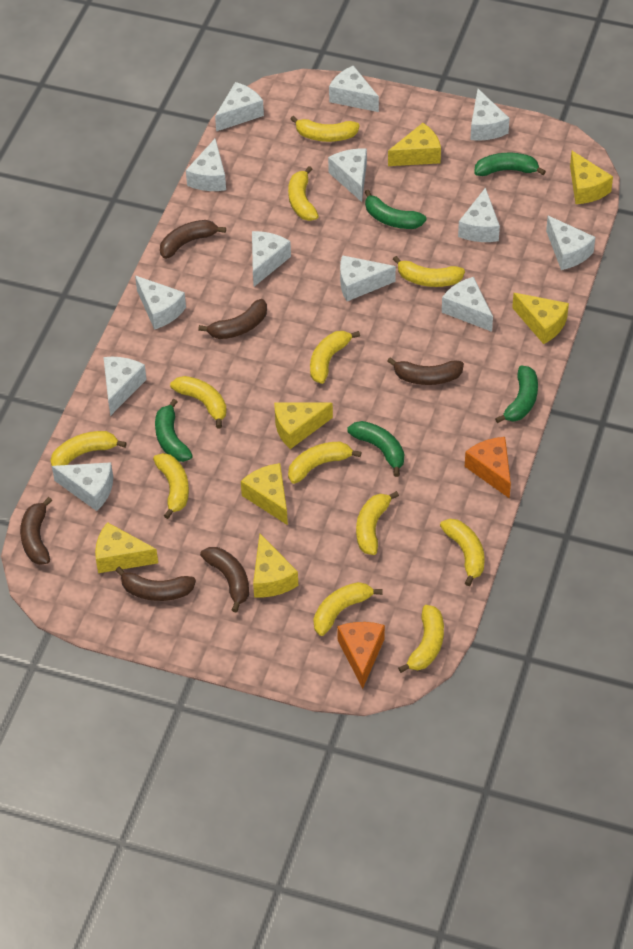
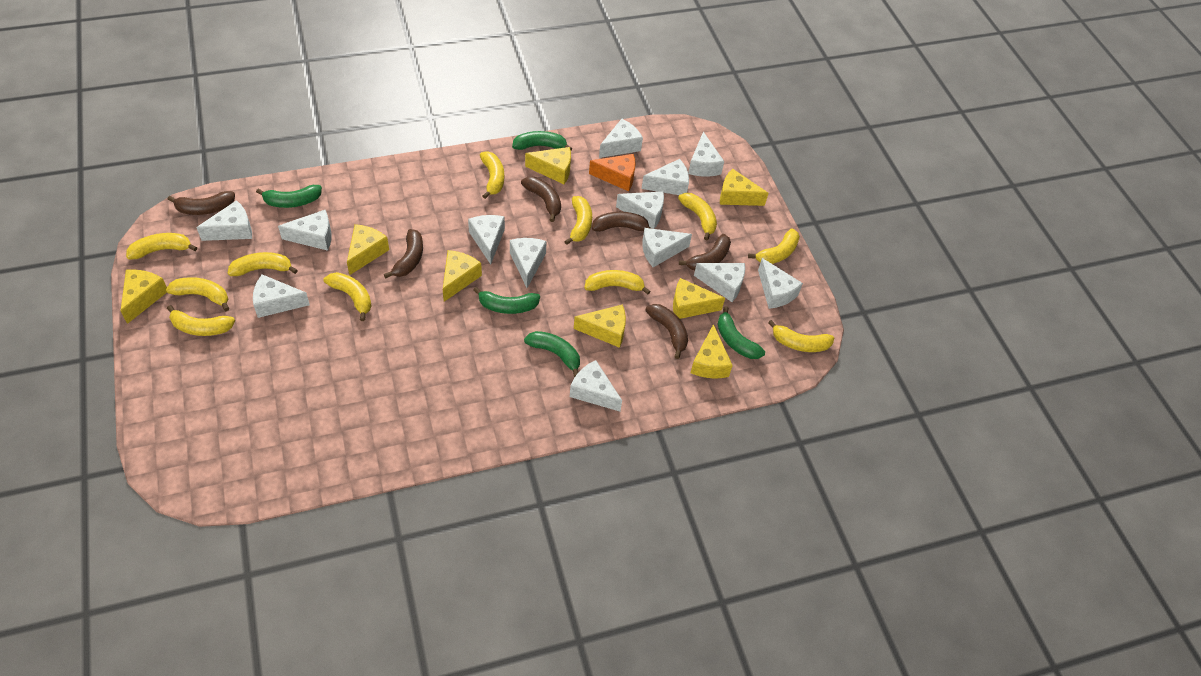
orange cheese: 2 -> 1
yellow banana: 12 -> 11
yellow cheese: 7 -> 8

